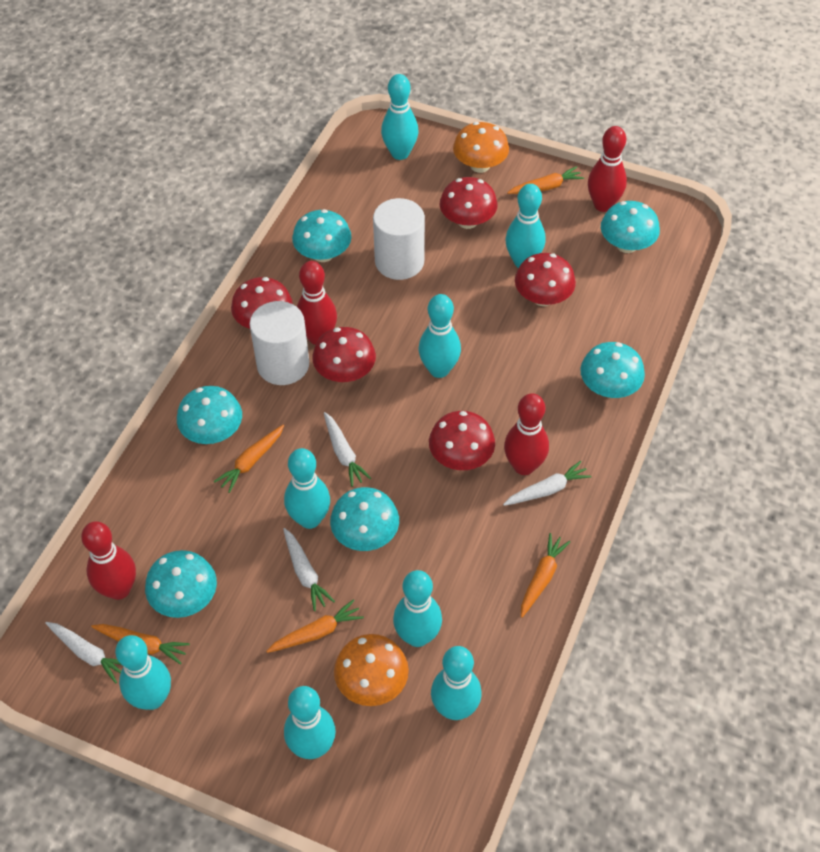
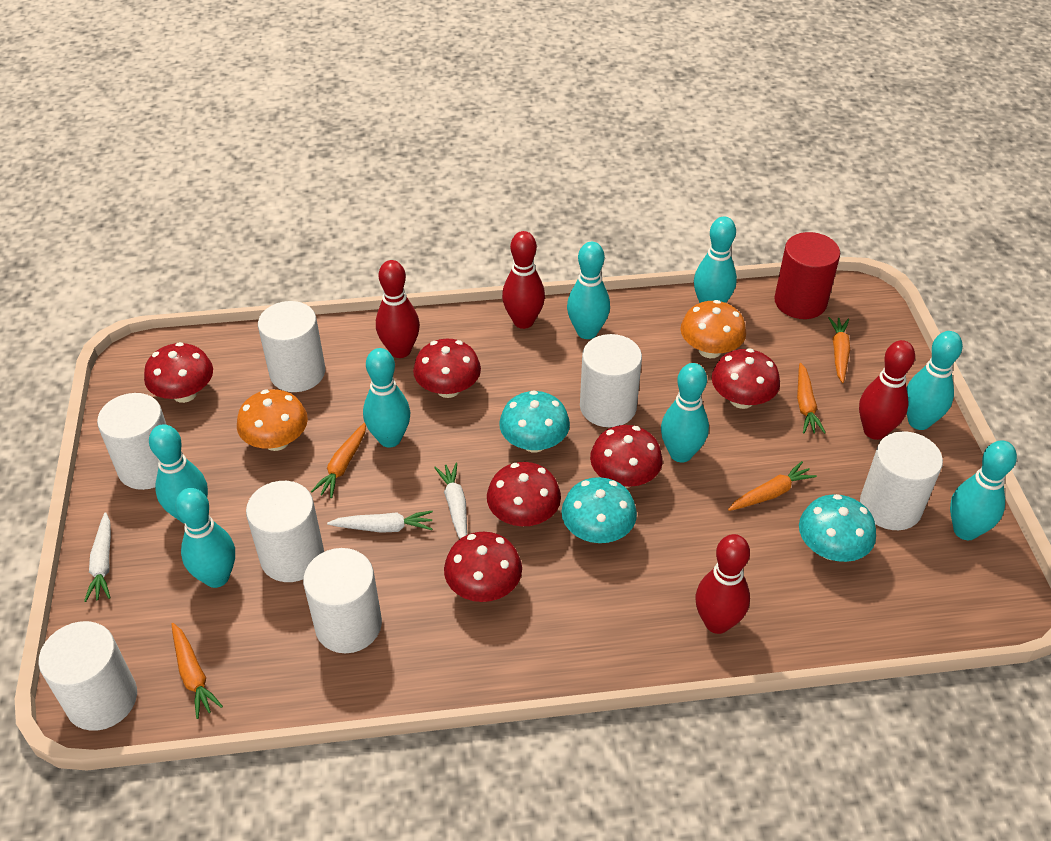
red cylinder: 0 -> 1
red mushroom: 5 -> 6
turquoise mushroom: 6 -> 3
white carrot: 4 -> 3
white cylinder: 2 -> 7

